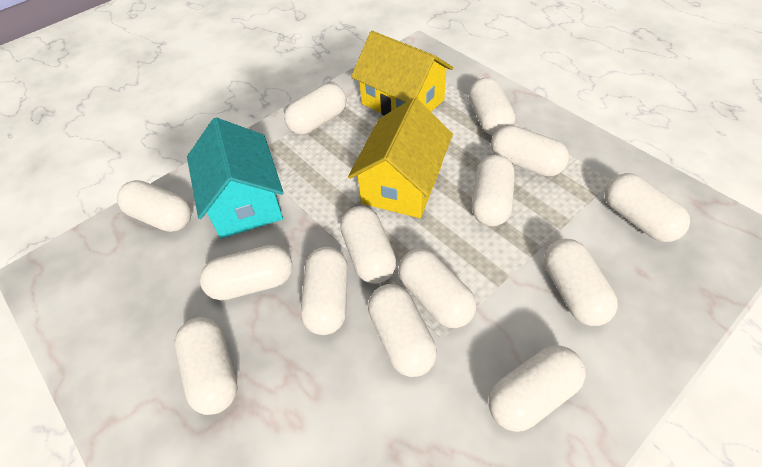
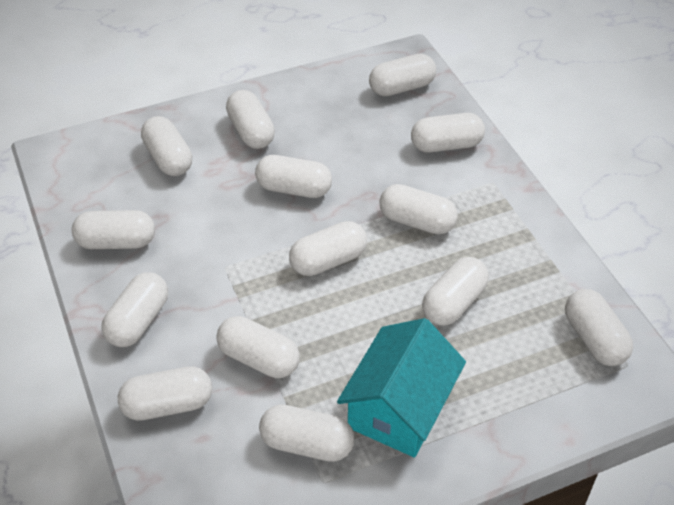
yellow house: 2 -> 0

